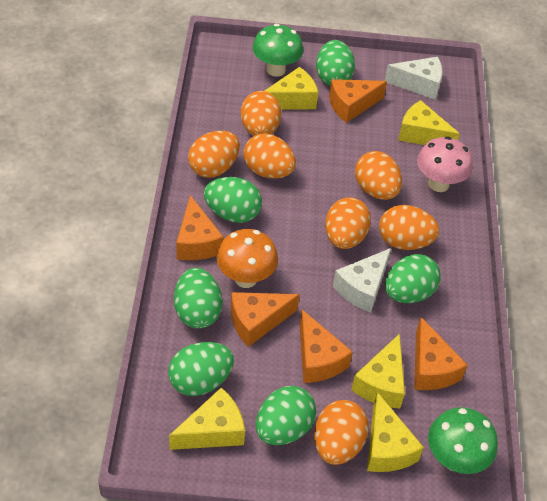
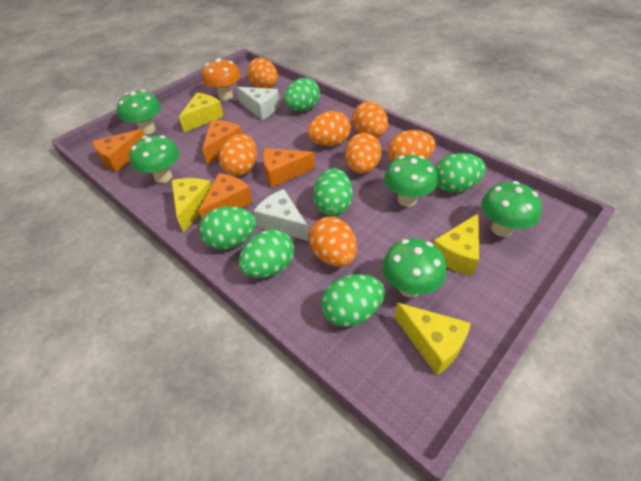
green mushroom: 2 -> 5
orange cheese: 5 -> 4
pink mushroom: 1 -> 0
yellow cheese: 5 -> 4

